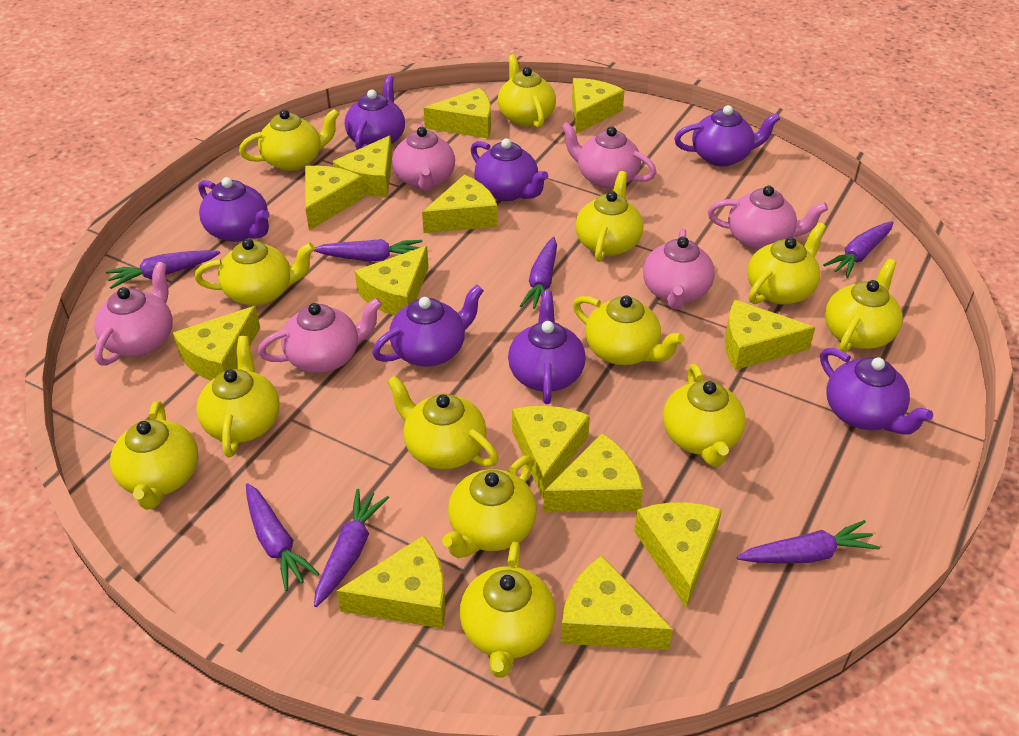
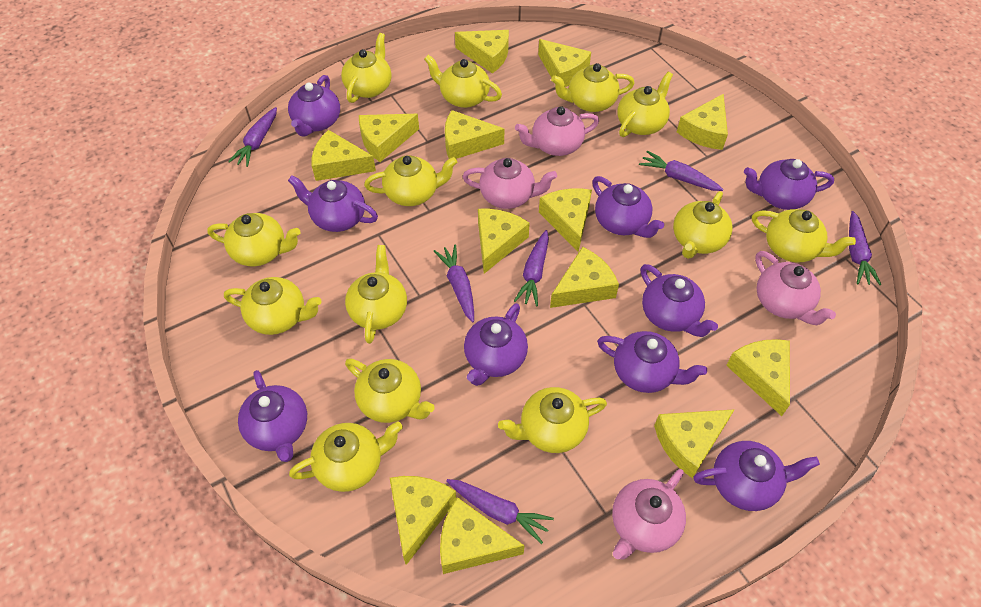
pink teapot: 6 -> 4
purple carrot: 7 -> 6
purple teapot: 7 -> 9

